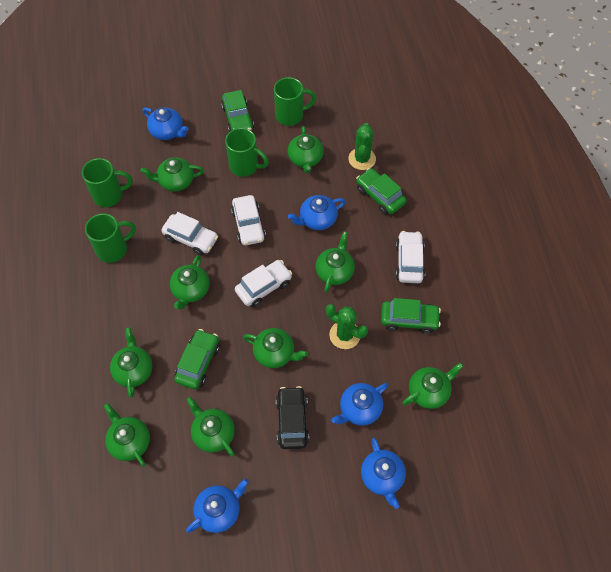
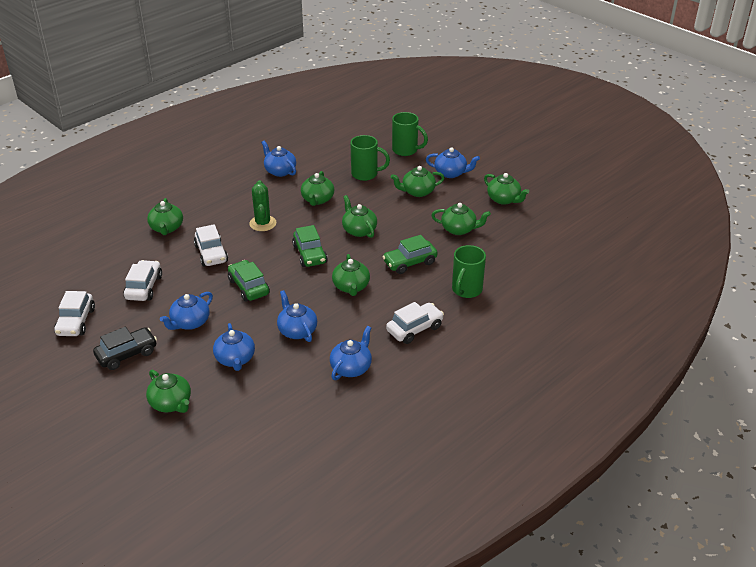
blue teapot: 5 -> 6
green cactus: 2 -> 1
green car: 4 -> 3
green mug: 4 -> 3
green teapot: 9 -> 8

